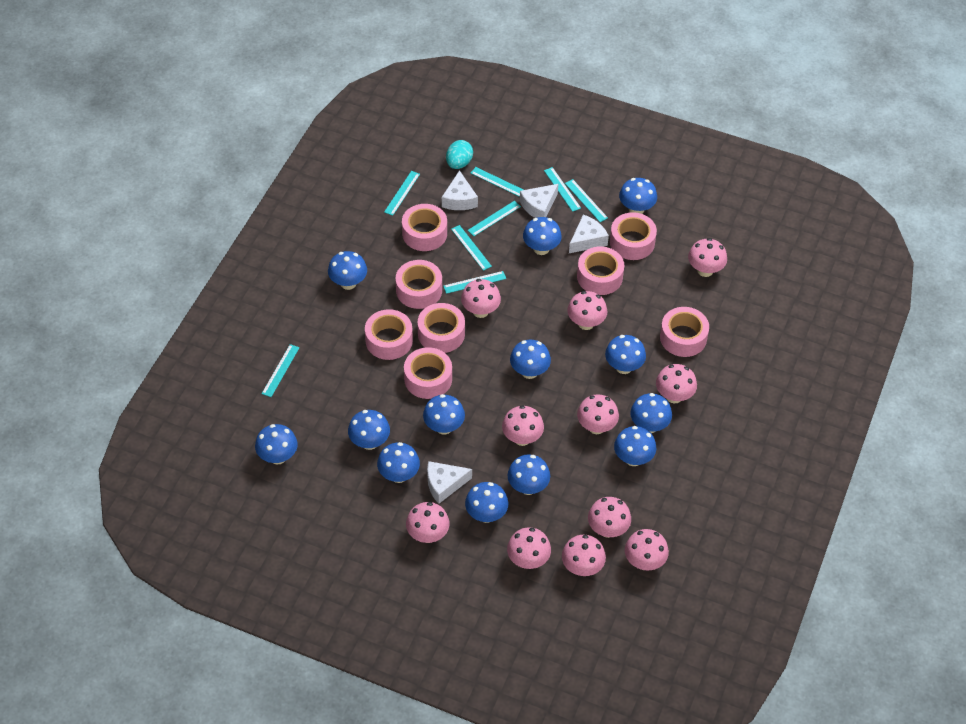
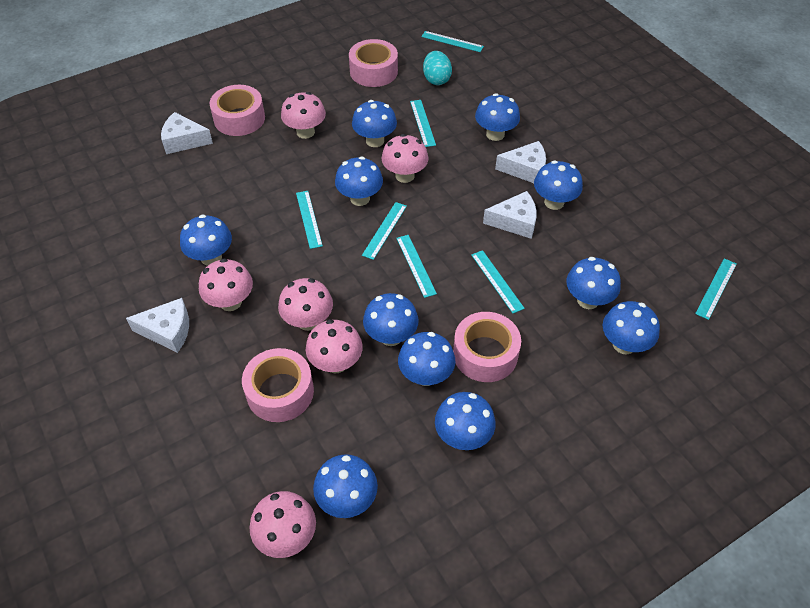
blue mushroom: 13 -> 11
pink mushroom: 11 -> 6
pink tape: 8 -> 4
turquoise ruler: 8 -> 7

